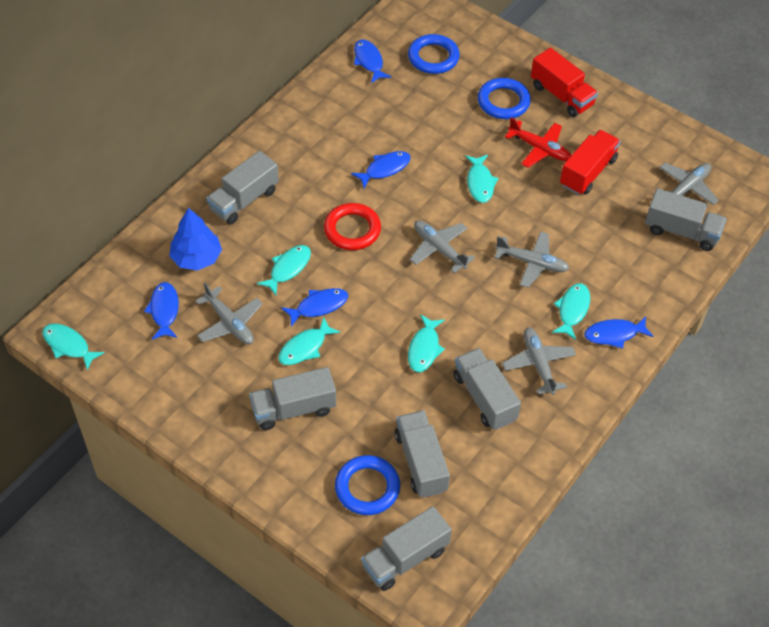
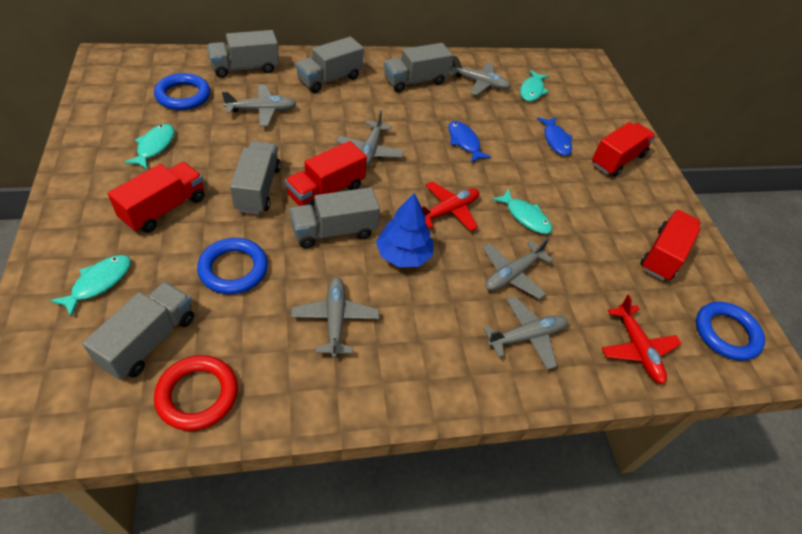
blue fish: 5 -> 2
grey plane: 5 -> 6
red plane: 1 -> 2
red truck: 2 -> 4
turquoise fish: 6 -> 4

